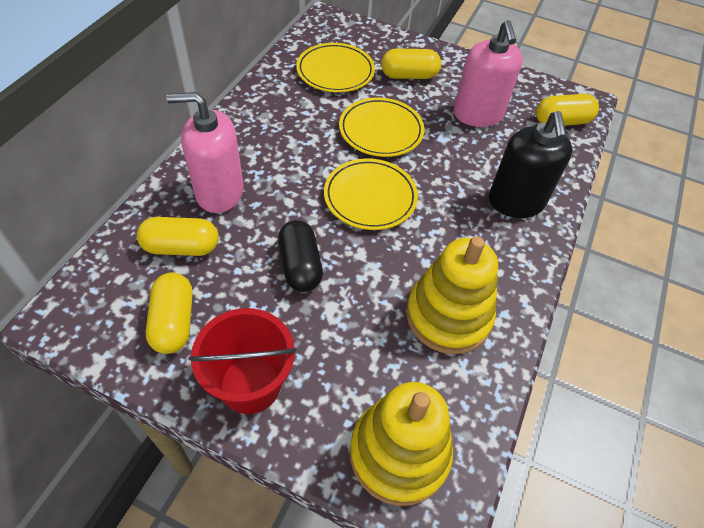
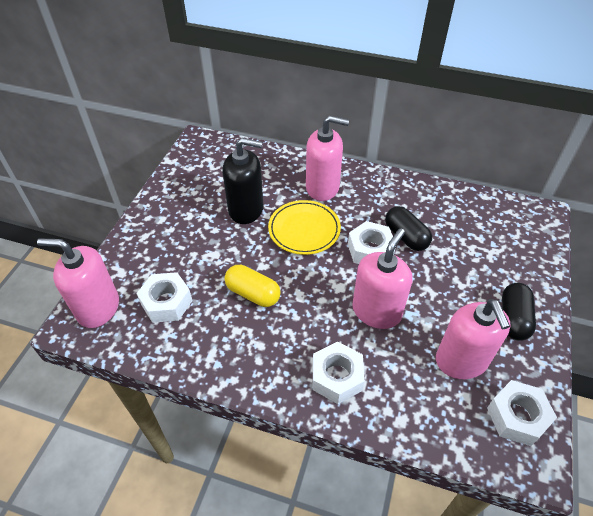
black capsule: 1 -> 2
pink soap dispenser: 2 -> 4
red bucket: 1 -> 0
white nut: 0 -> 4
yellow capsule: 4 -> 1
yellow plate: 3 -> 1
yellow stacking toy: 2 -> 0

